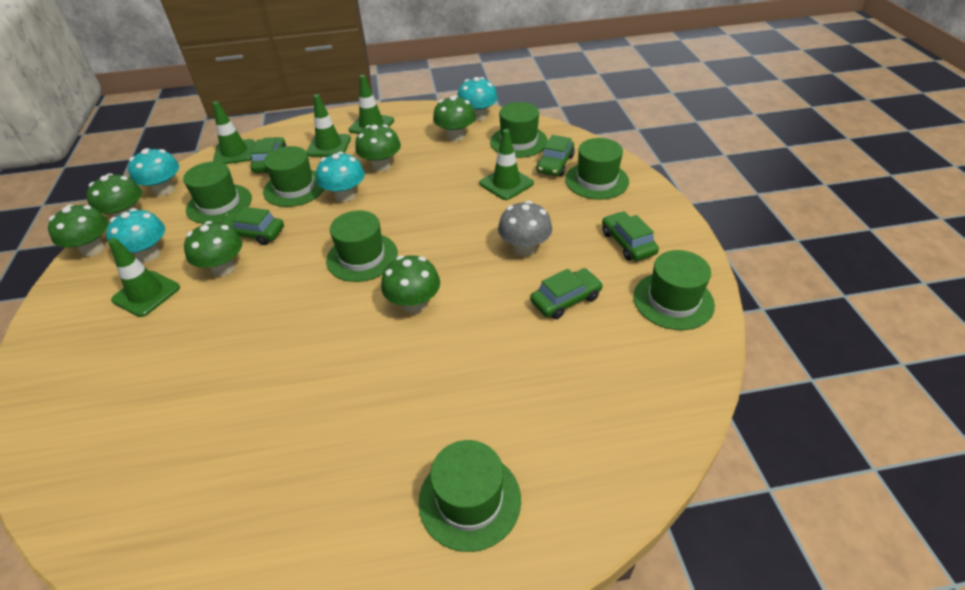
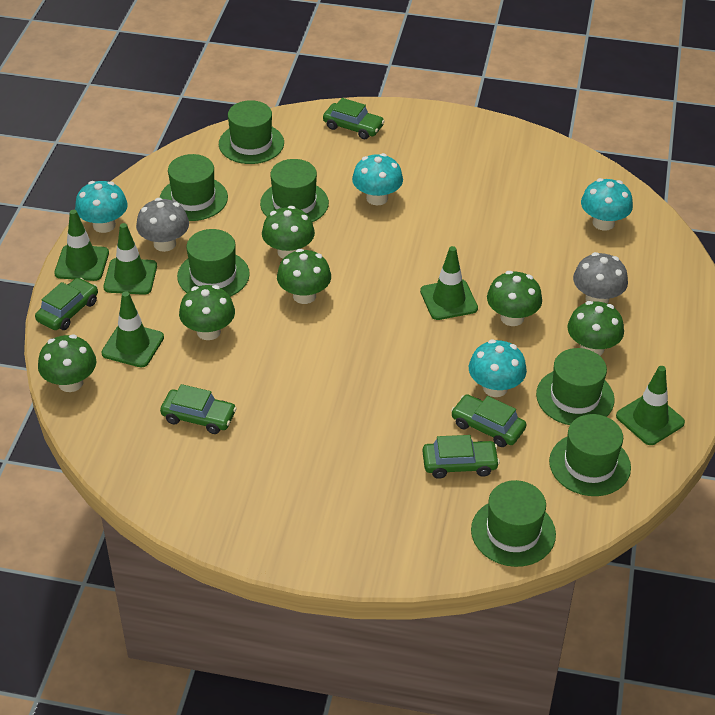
grey mushroom: 1 -> 2

